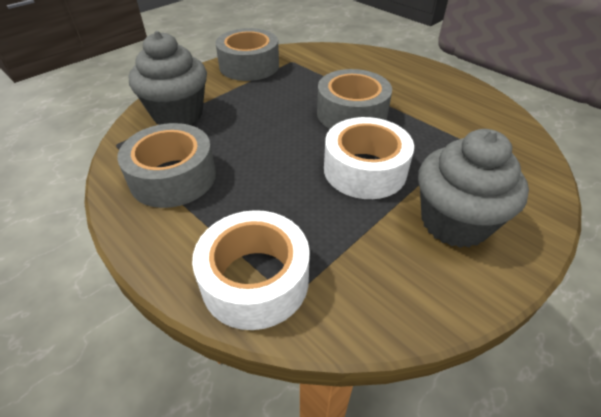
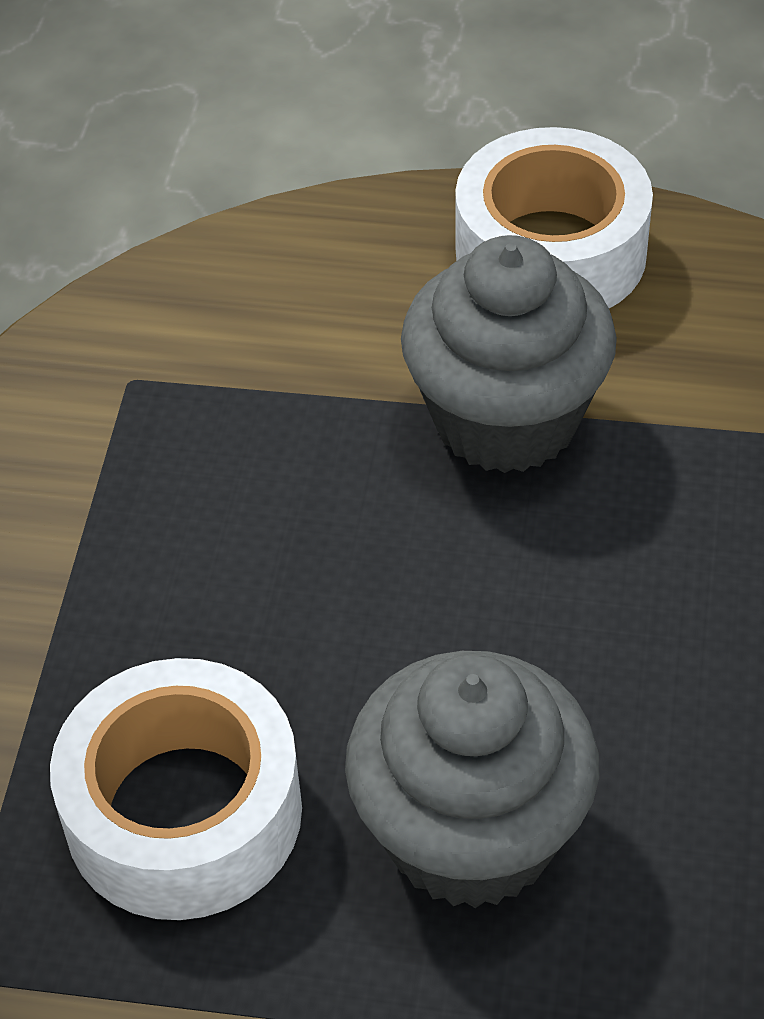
grey tape: 3 -> 0

